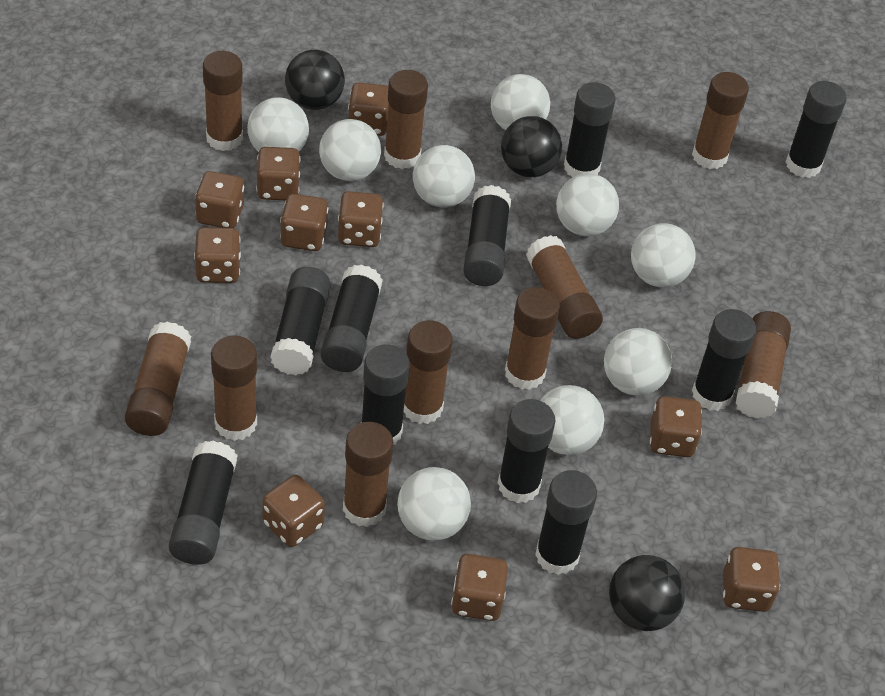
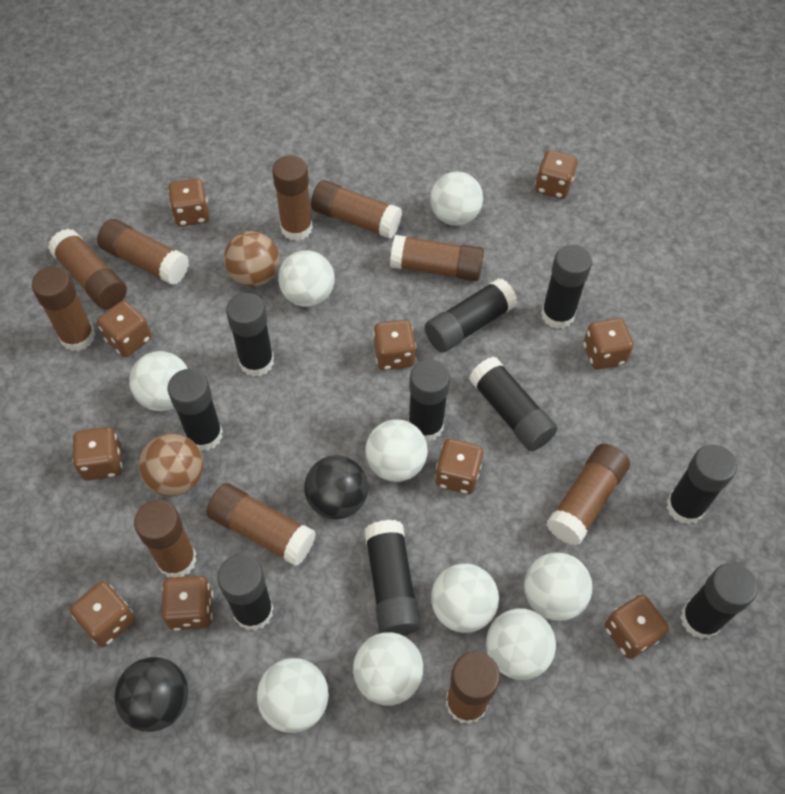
black ball: 3 -> 2
brown ball: 0 -> 2

